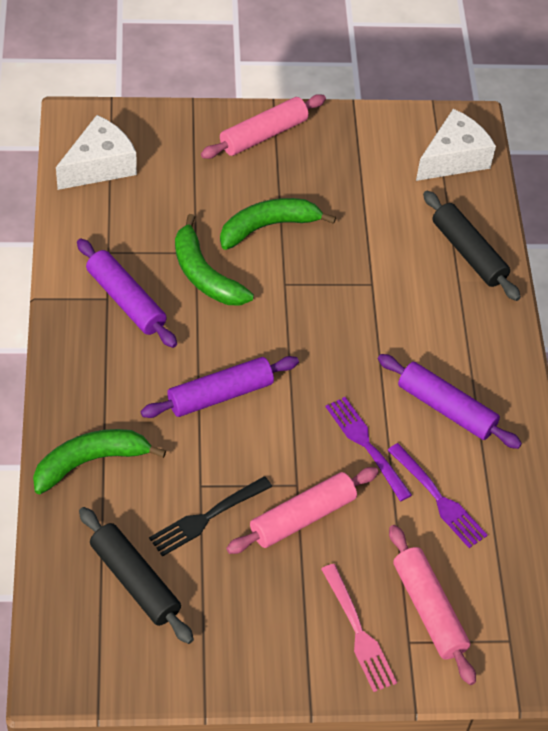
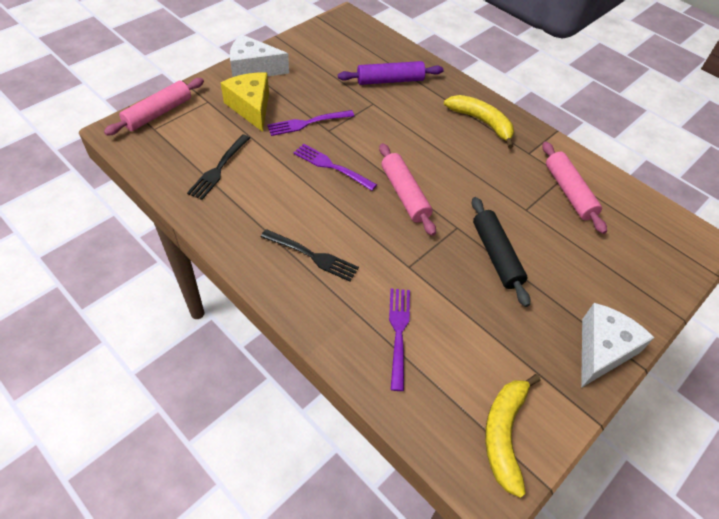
black fork: 1 -> 2
black rolling pin: 2 -> 1
green banana: 3 -> 0
pink fork: 1 -> 0
purple fork: 2 -> 3
purple rolling pin: 3 -> 1
yellow banana: 0 -> 2
yellow cheese: 0 -> 1

